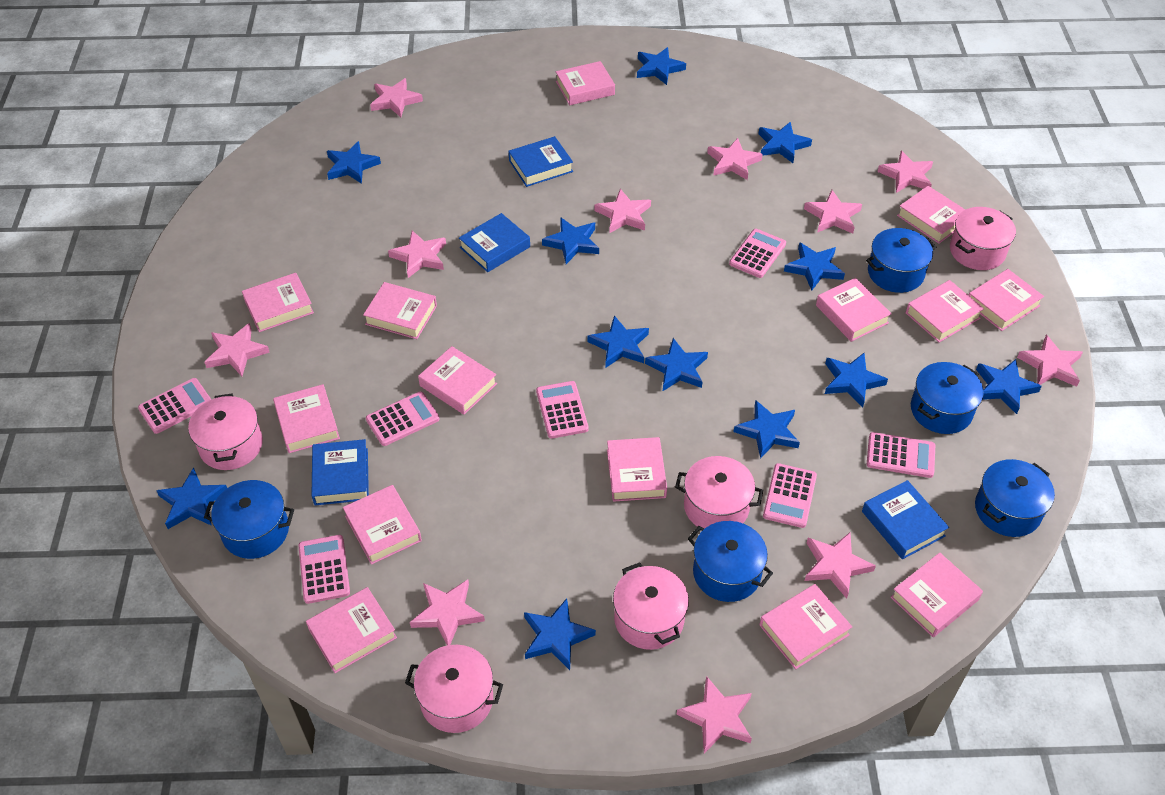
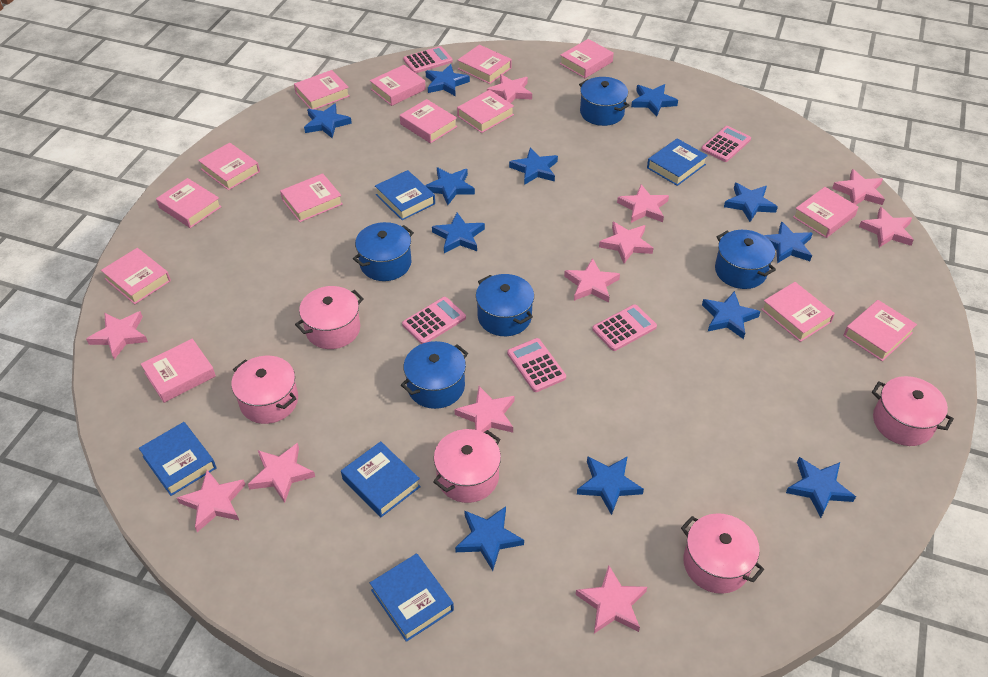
blue book: 4 -> 5
pink calculator: 7 -> 5

